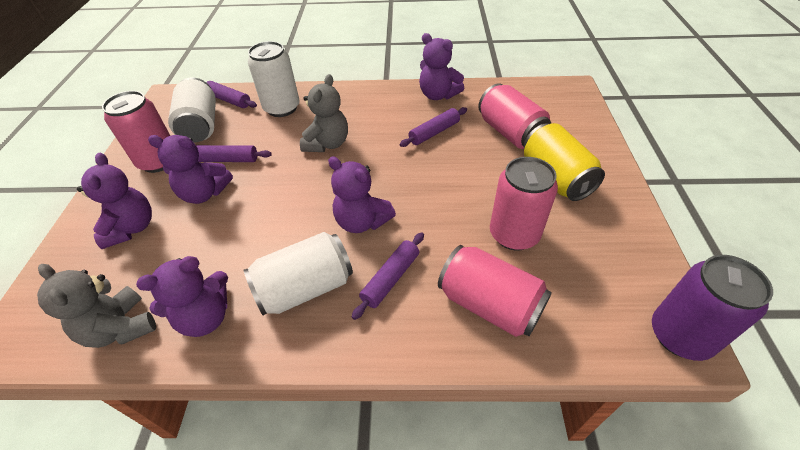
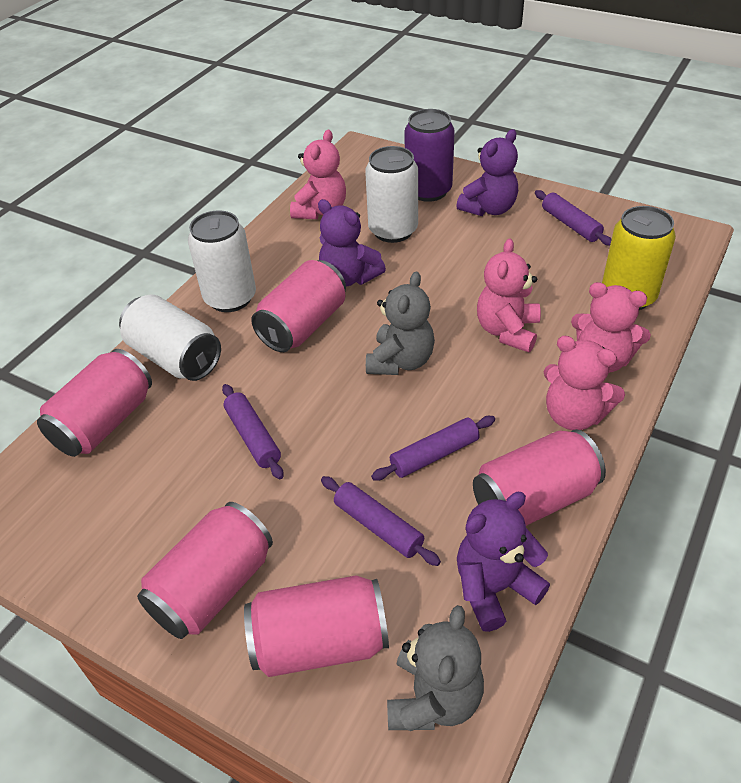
pink can: 4 -> 5
pink teddy bear: 0 -> 4
purple teddy bear: 5 -> 3

